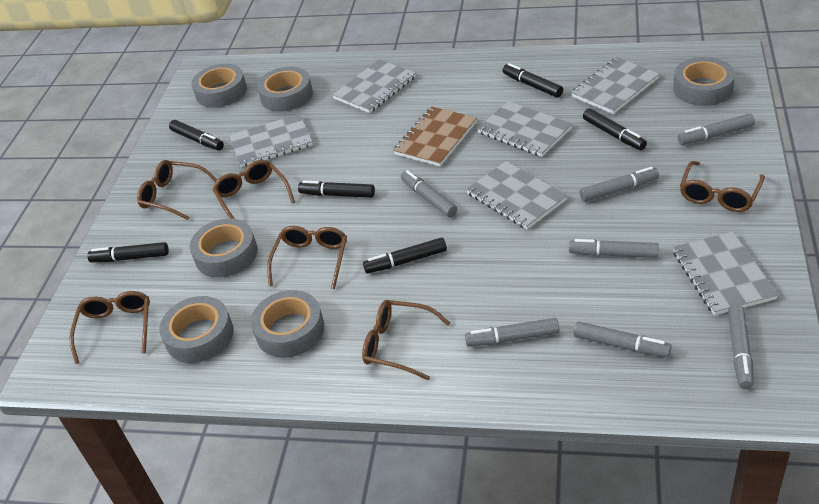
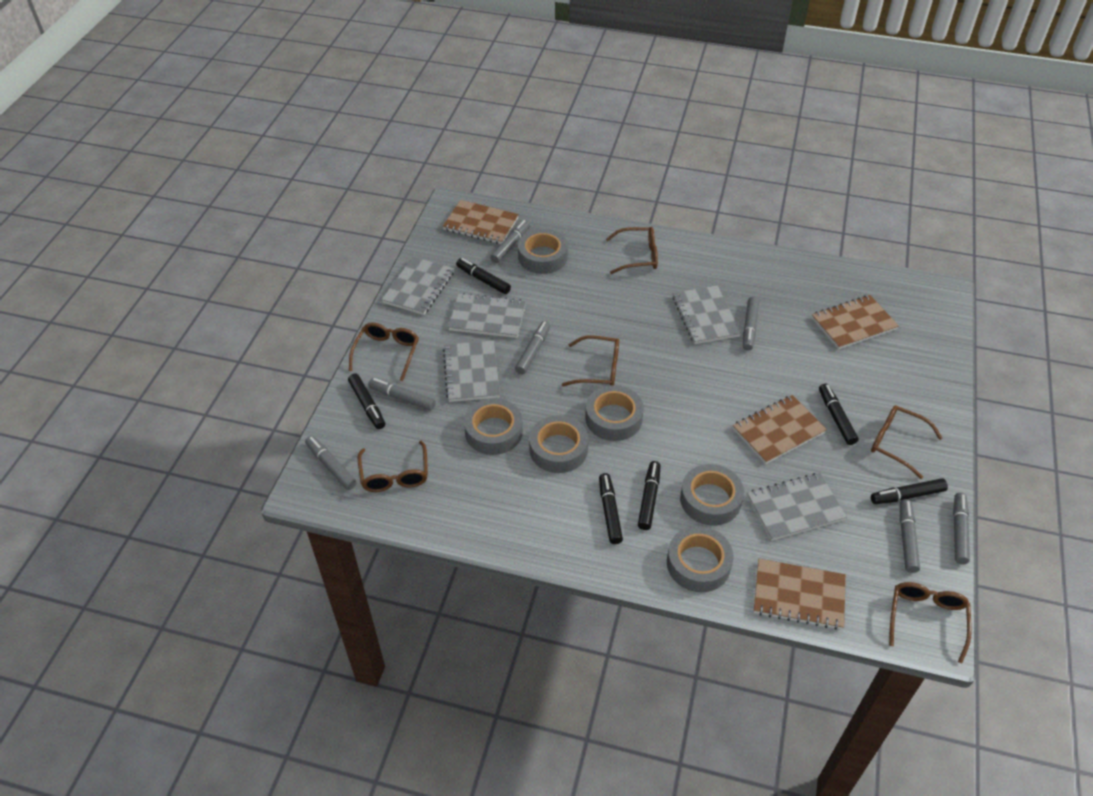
brown notebook: 1 -> 4
grey notebook: 6 -> 5

